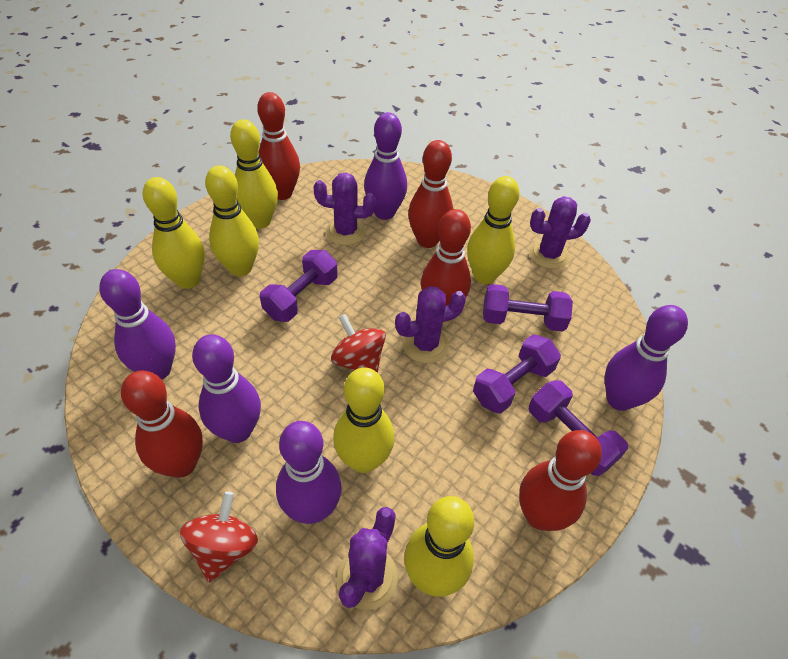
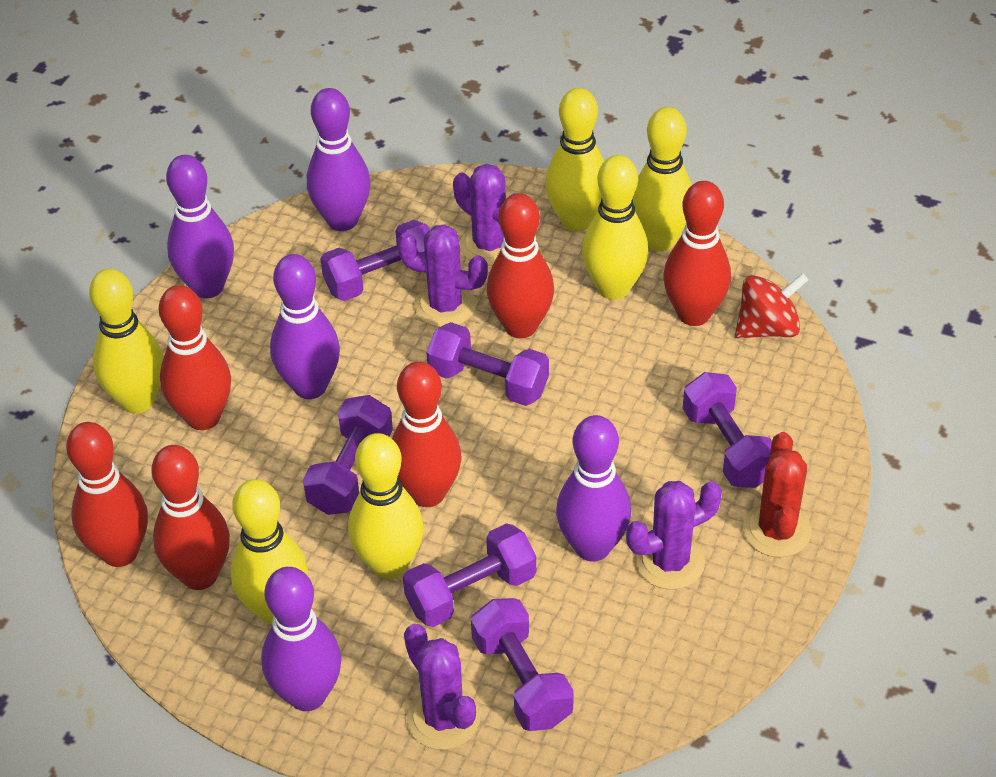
purple dumbbell: 4 -> 6
red bowling pin: 5 -> 6
red cactus: 0 -> 1
red spinning top: 2 -> 1

